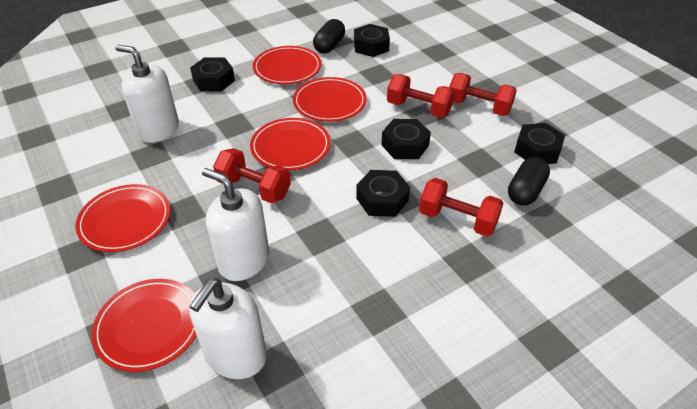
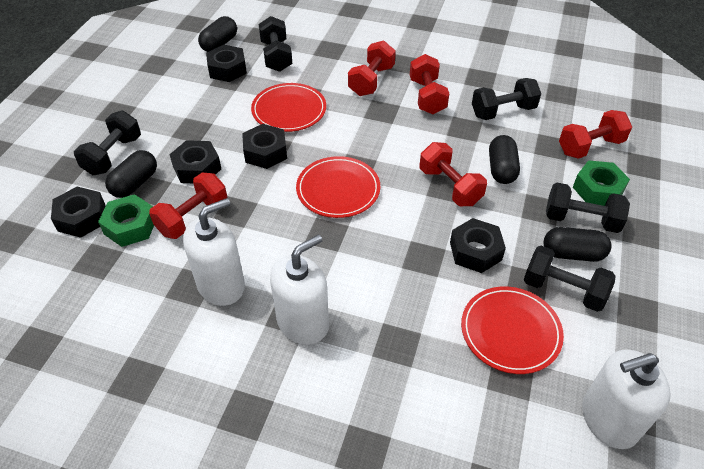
black capsule: 2 -> 4
black dumbbell: 0 -> 5
green nut: 0 -> 2
red dumbbell: 4 -> 5
red plate: 5 -> 3

